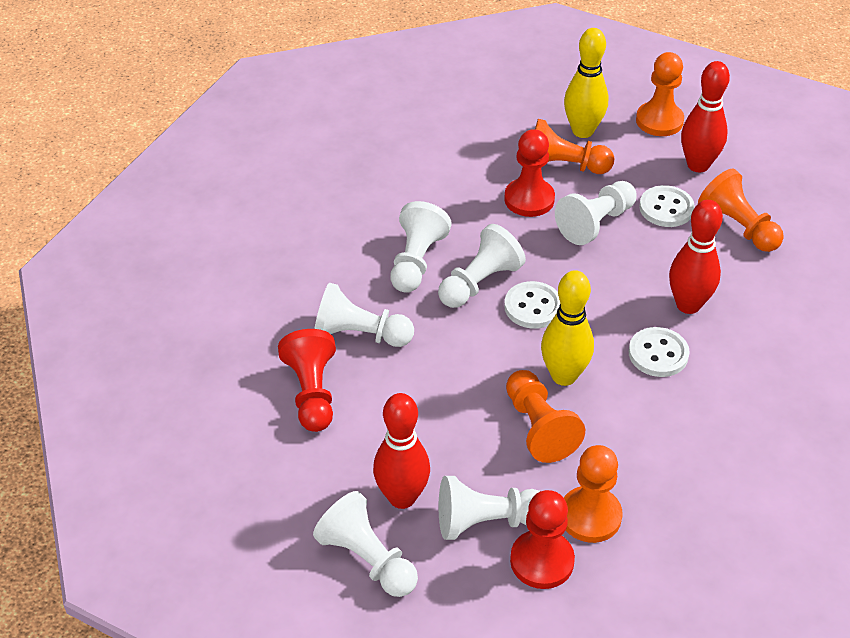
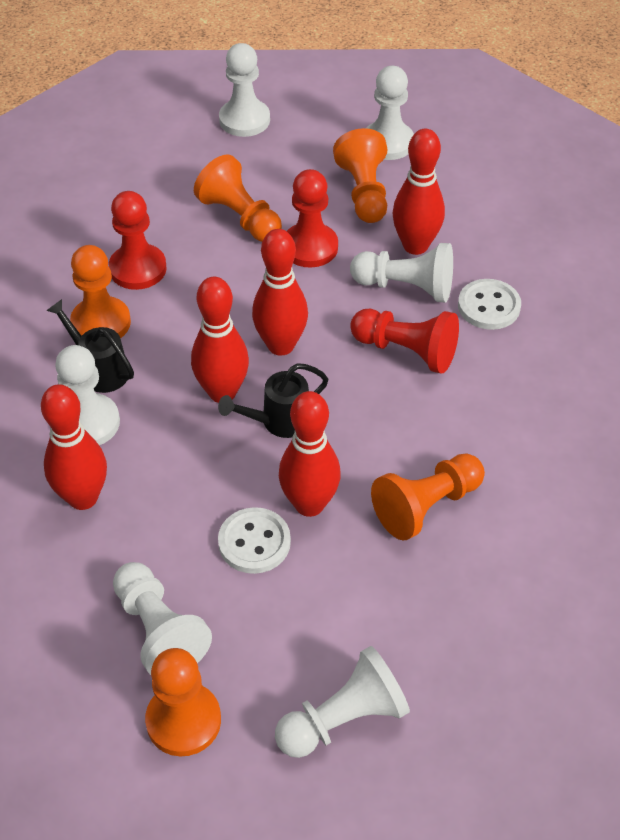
black watering can: 0 -> 2
red bowling pin: 3 -> 5
white button: 3 -> 2
yellow bowling pin: 2 -> 0

